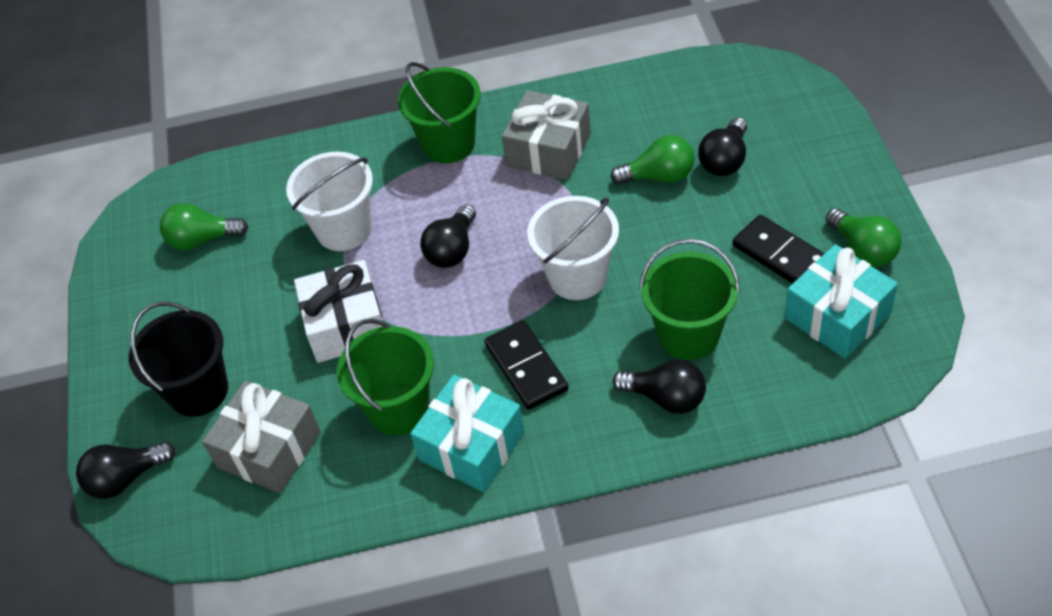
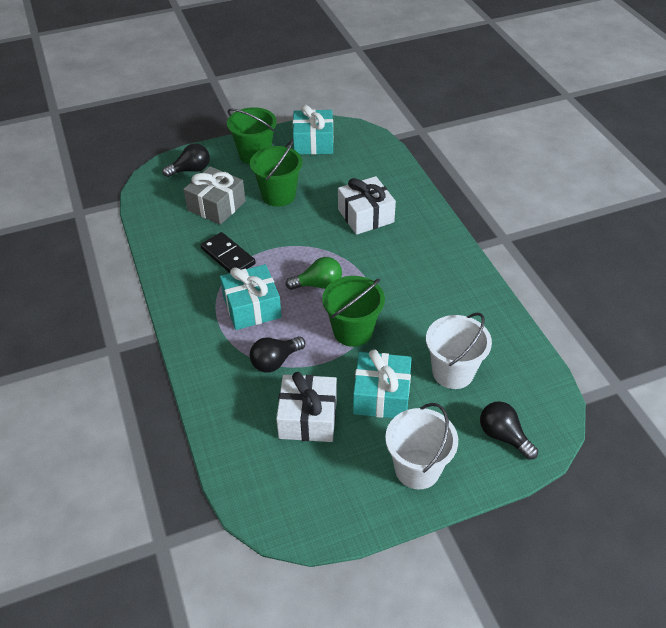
black bucket: 1 -> 0
black domino: 2 -> 1
black light bulb: 4 -> 3
green light bulb: 3 -> 1
grey gift: 2 -> 1
turquoise gift: 2 -> 3
white gift: 1 -> 2

